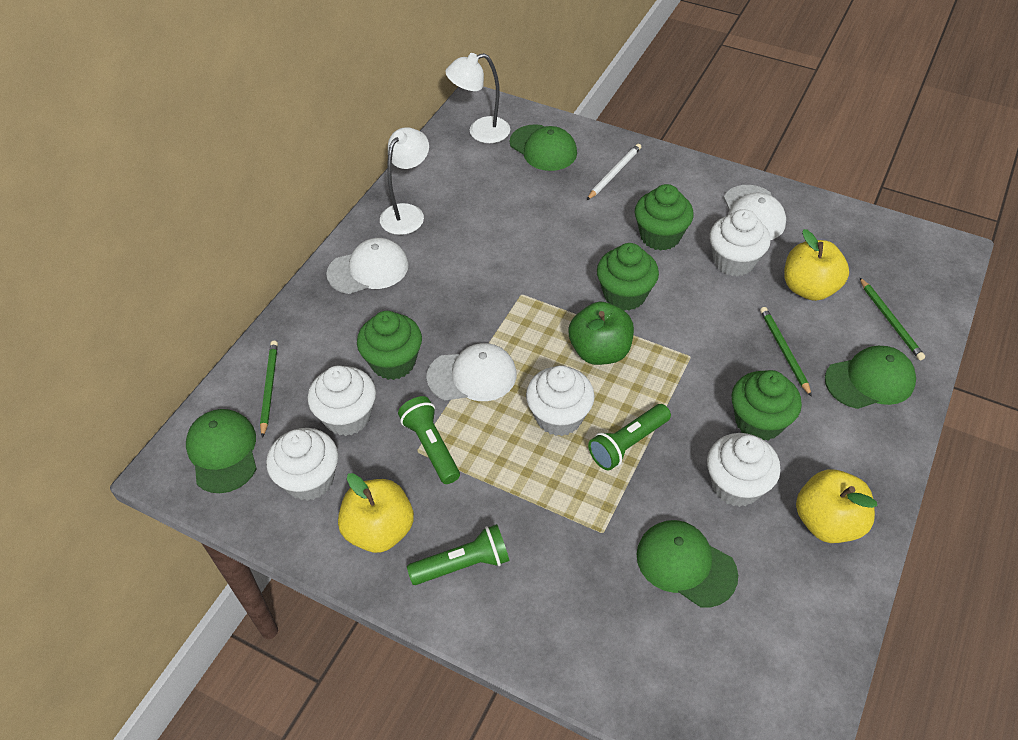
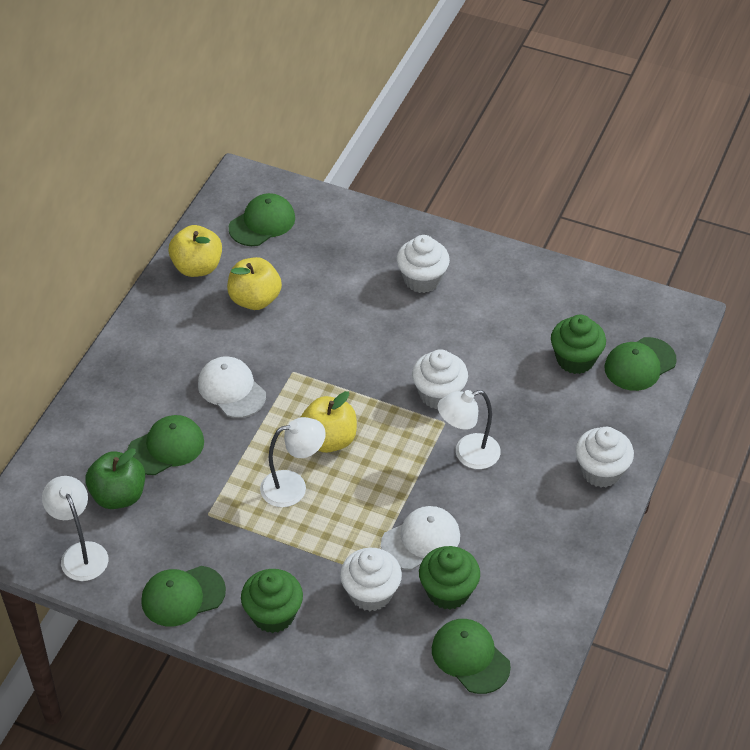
green cap: 4 -> 5
green cupcake: 4 -> 3
green flashlight: 3 -> 0
green pencil: 3 -> 0
white cap: 3 -> 2
white cupcake: 5 -> 4
white lamp: 2 -> 3
white pencil: 1 -> 0

